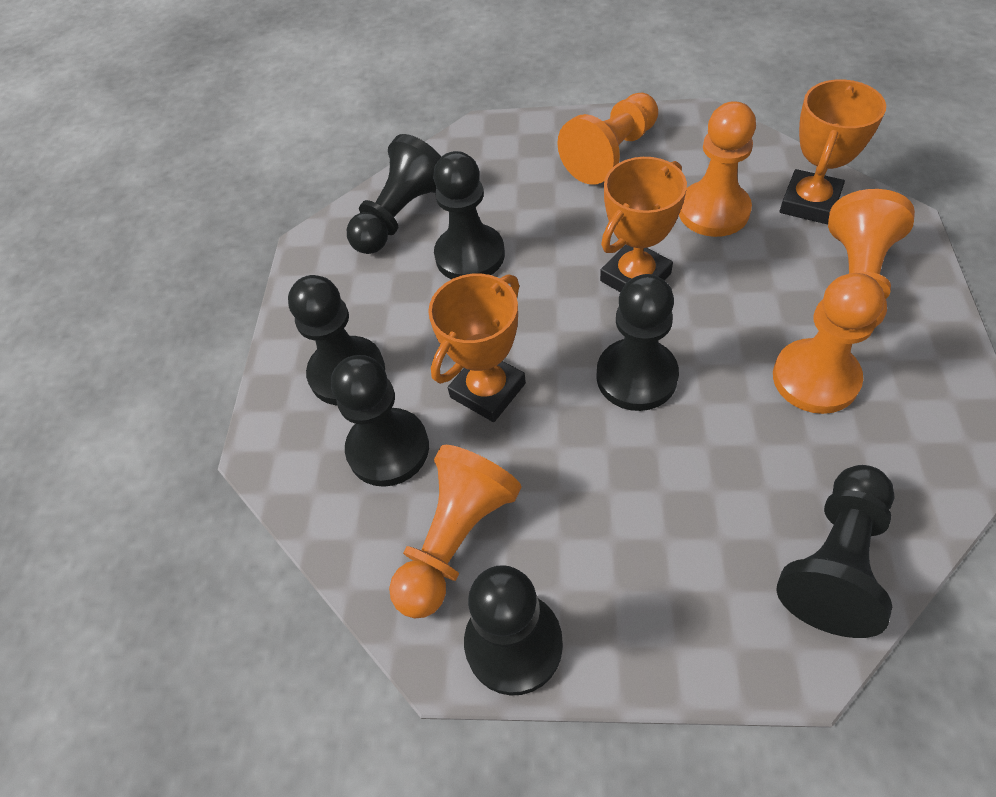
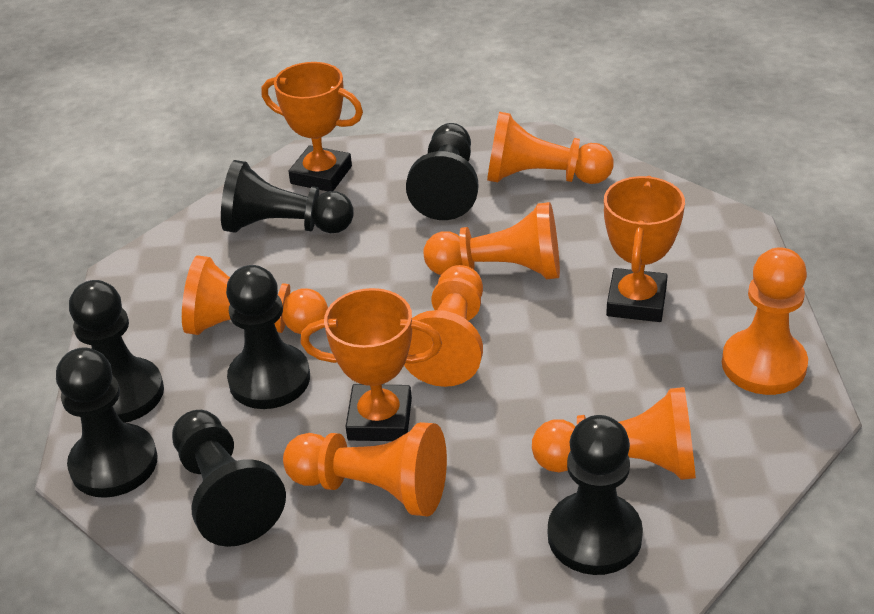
orange pawn: 5 -> 7

